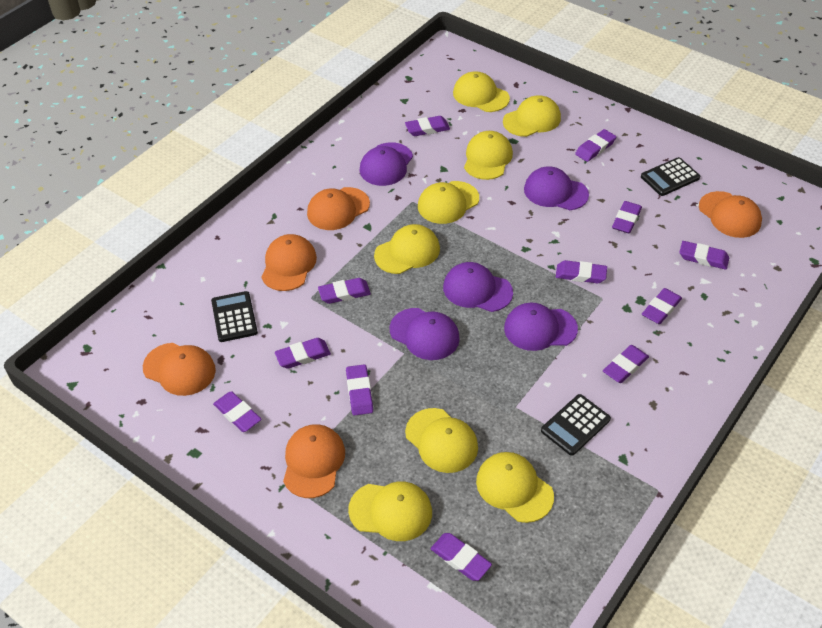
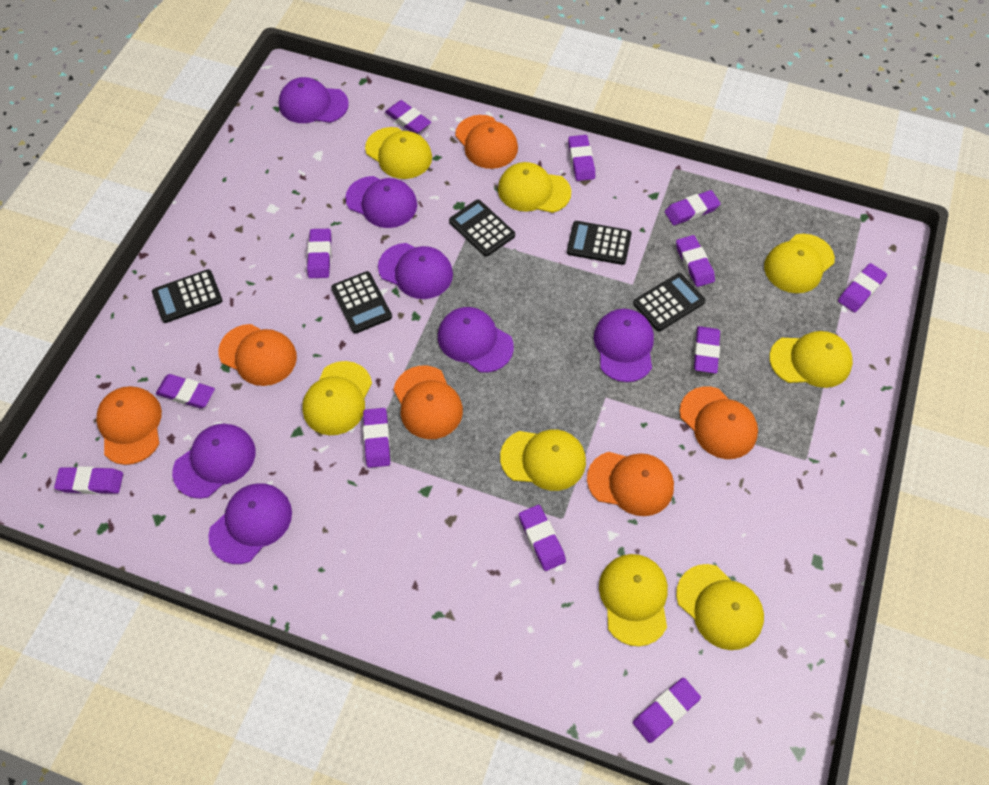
black calculator: 3 -> 5
orange cap: 5 -> 6
purple cap: 5 -> 7

